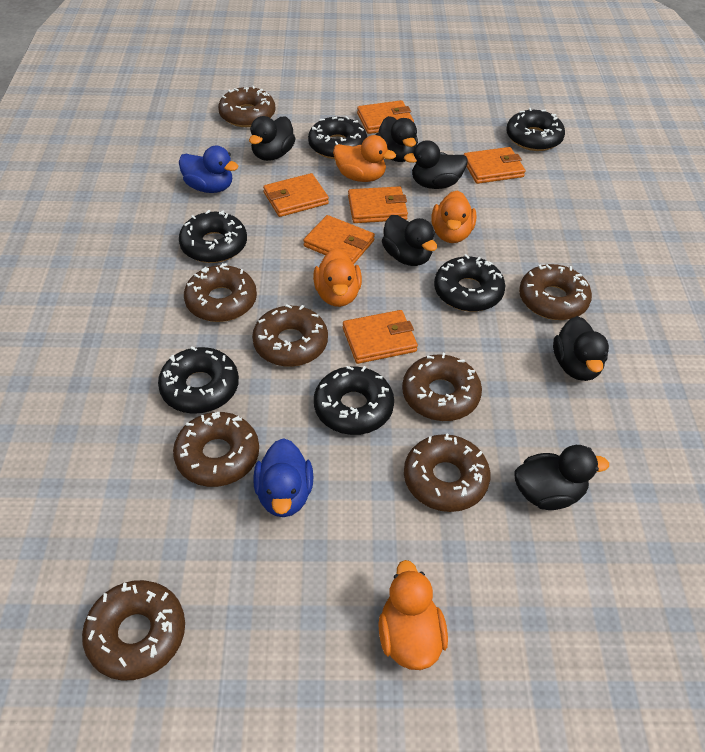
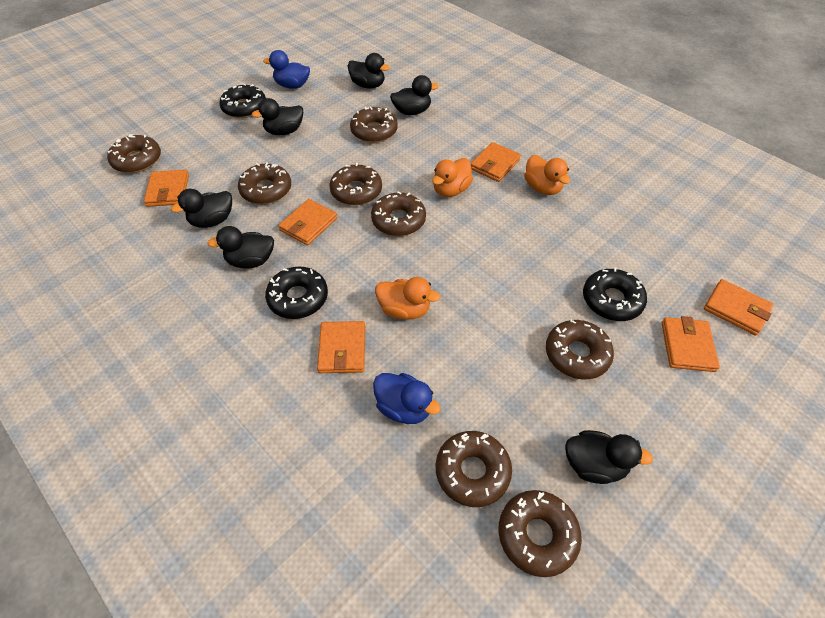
black donut: 6 -> 3
orange duck: 4 -> 3

